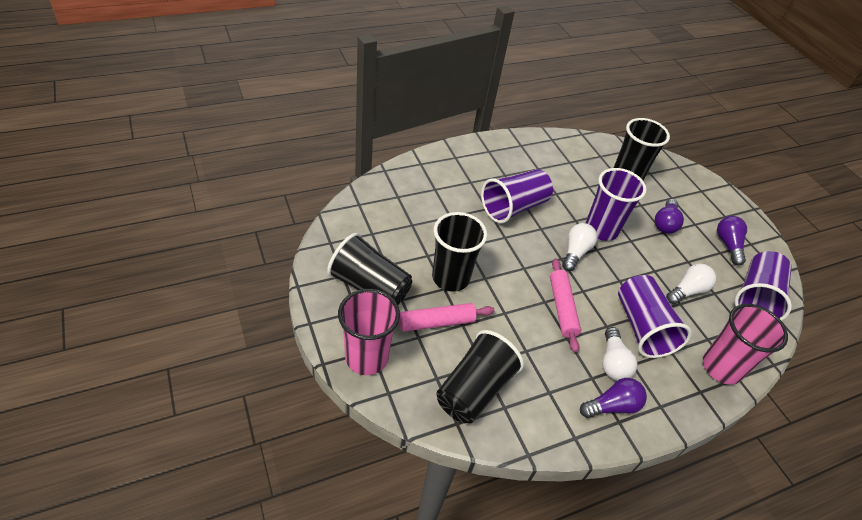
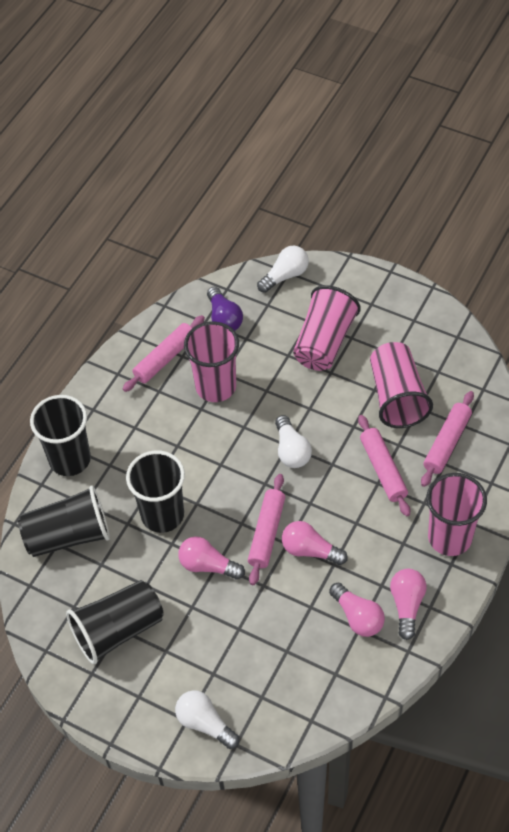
pink cup: 2 -> 4
pink light bulb: 0 -> 4
pink rolling pin: 2 -> 4
purple cup: 4 -> 0
purple light bulb: 3 -> 1

